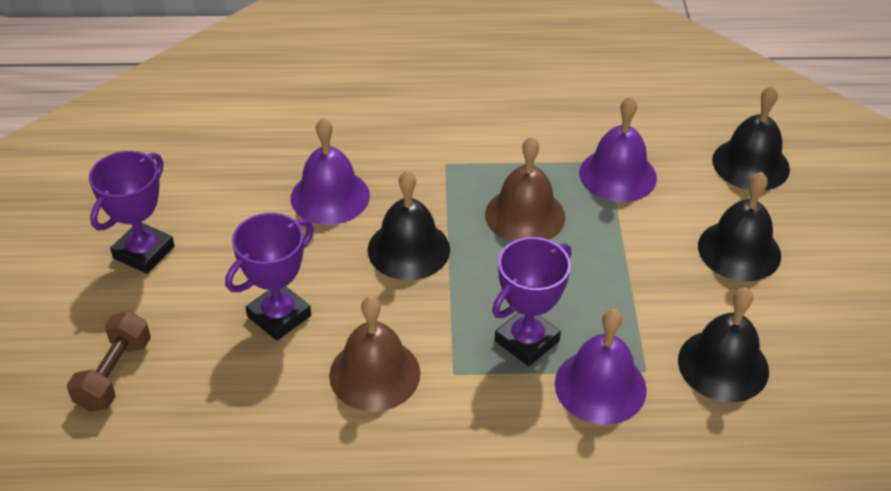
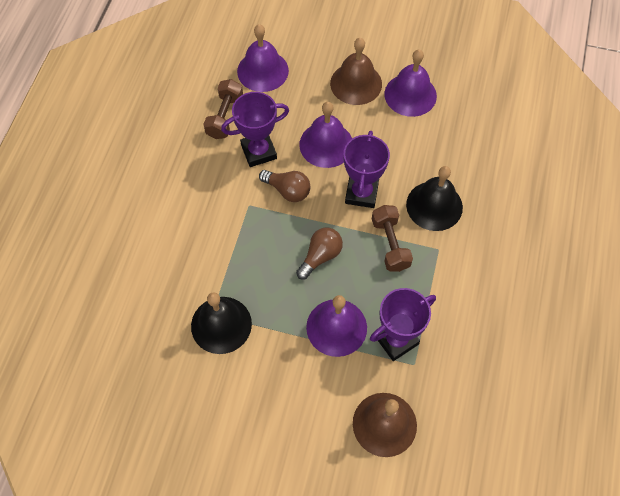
black bell: 4 -> 2
brown dumbbell: 1 -> 2
brown light bulb: 0 -> 2
purple bell: 3 -> 4

